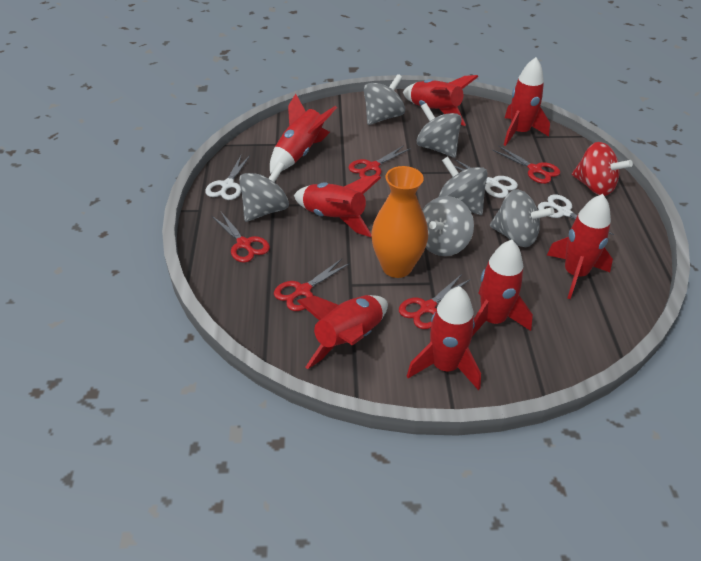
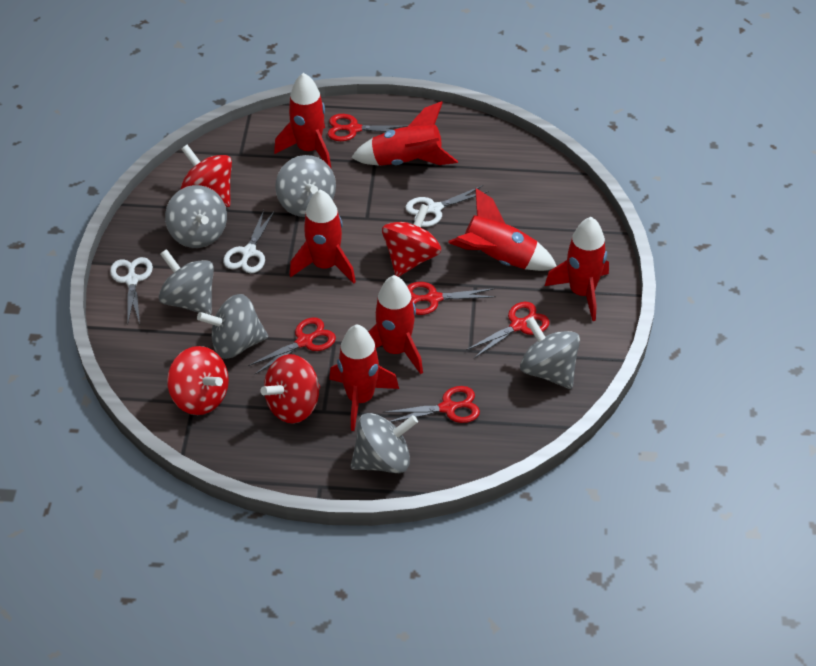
orange vase: 1 -> 0
red rocket: 8 -> 7
red spinning top: 1 -> 4

